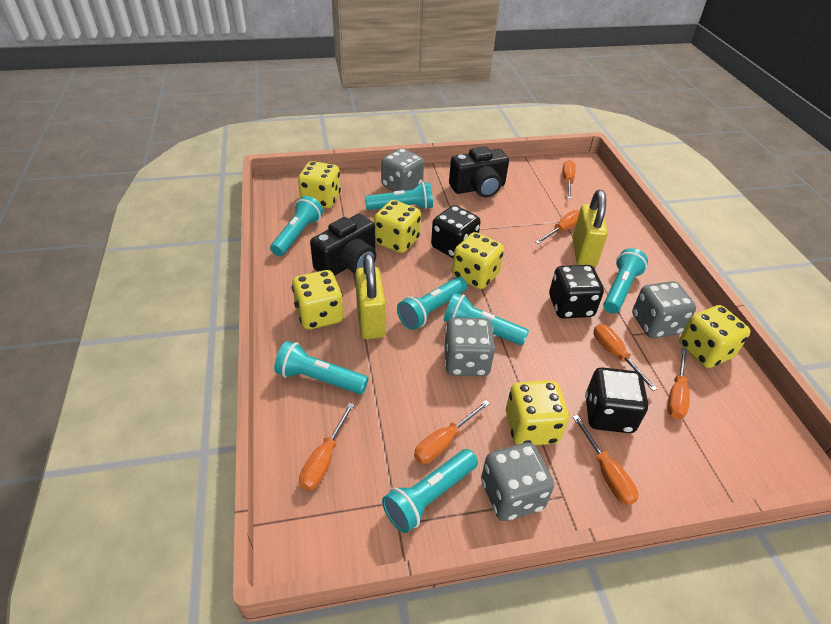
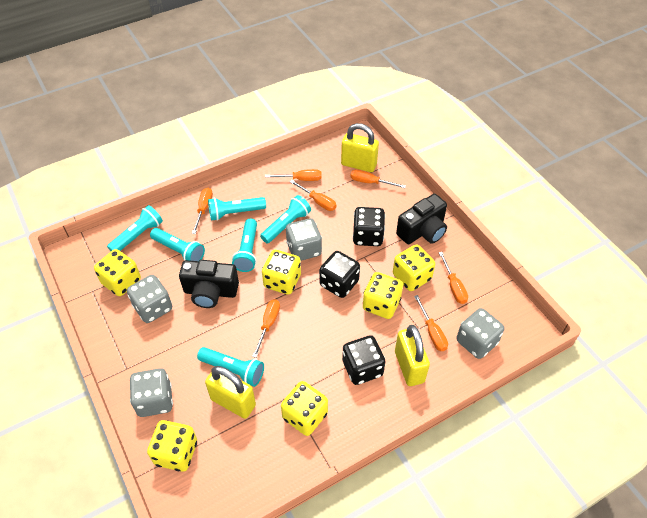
turquoise flashlight: 7 -> 6
yellow padlock: 2 -> 3

